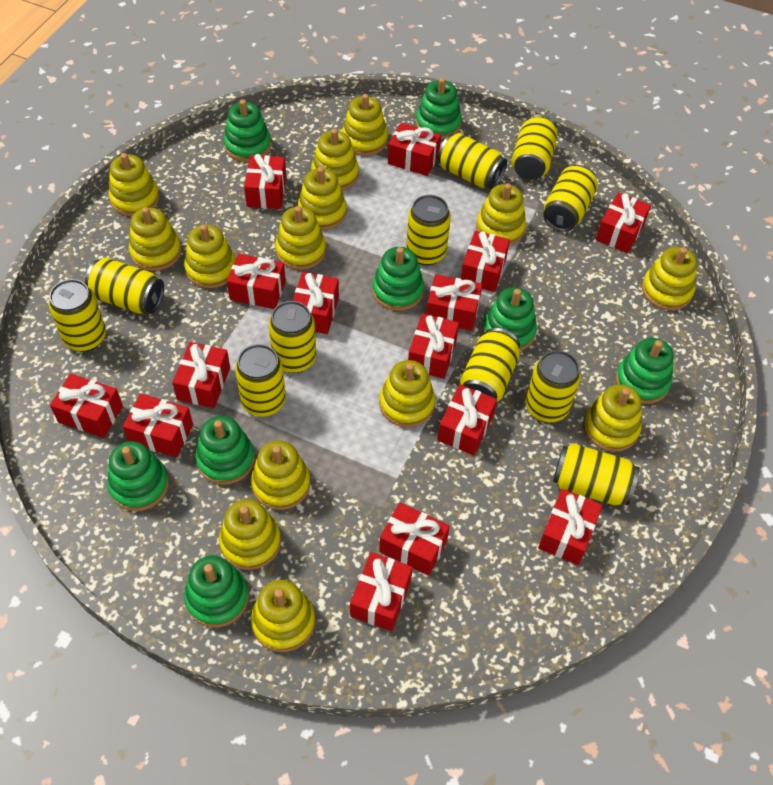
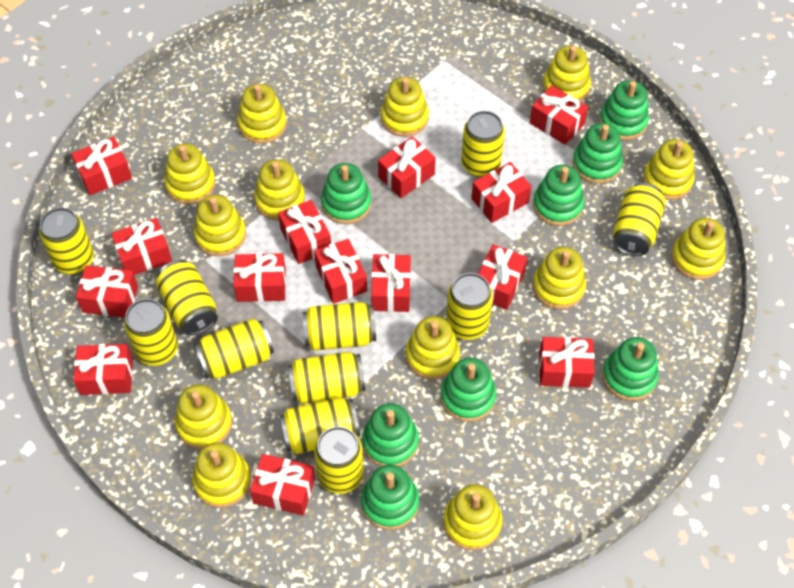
red gift: 15 -> 14
yellow stacking toy: 14 -> 13

